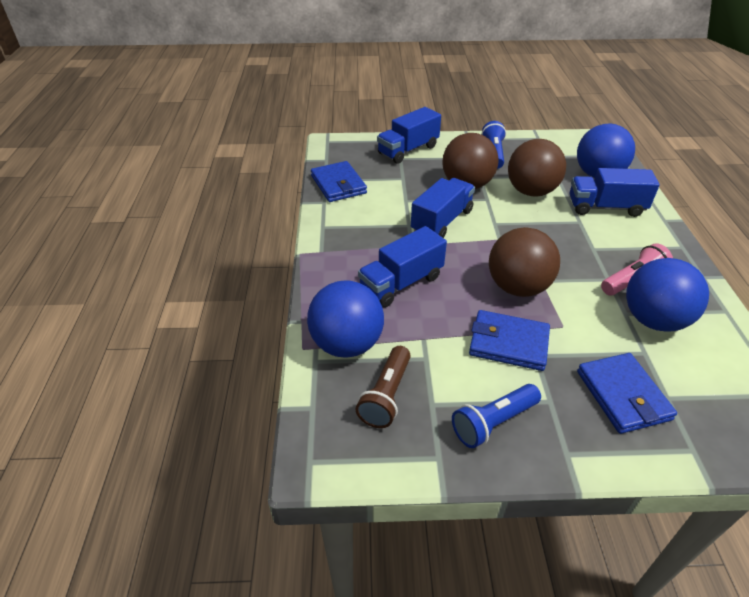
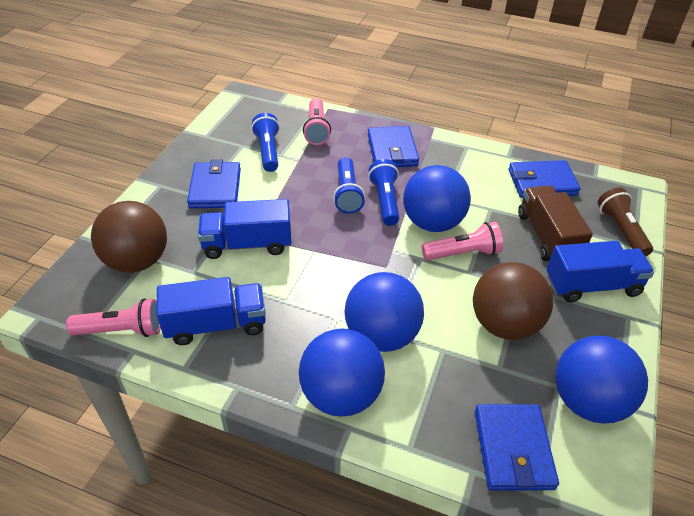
blue ball: 3 -> 4
blue flashlight: 2 -> 3
blue truck: 4 -> 3
blue wallet: 3 -> 4
brown ball: 3 -> 2
brown truck: 0 -> 1
pink flashlight: 1 -> 3

